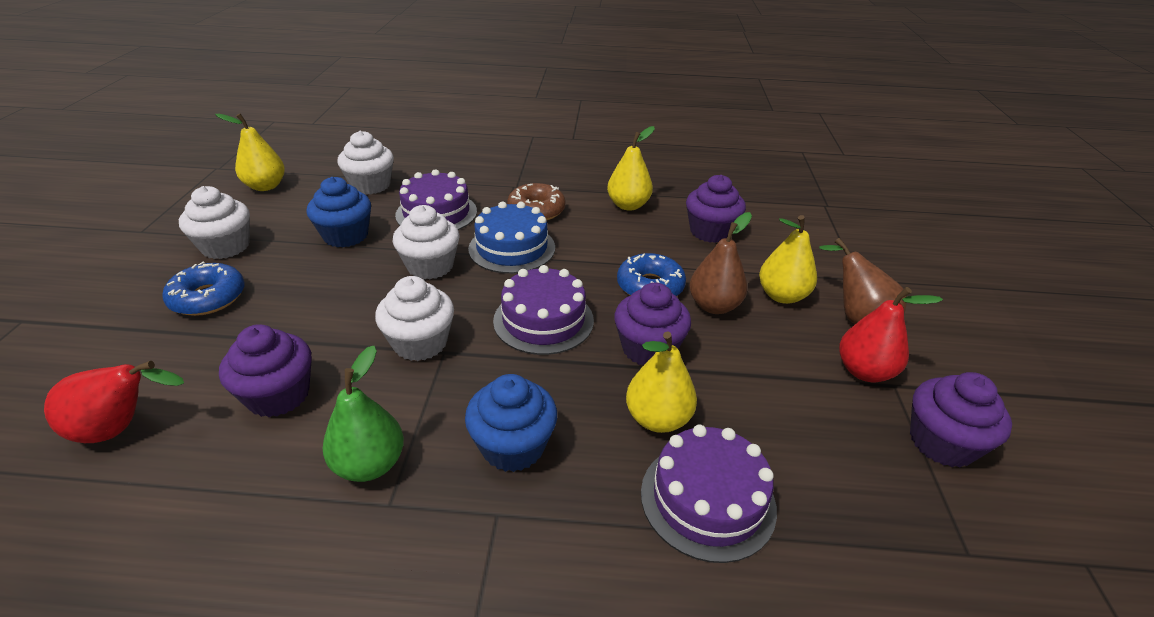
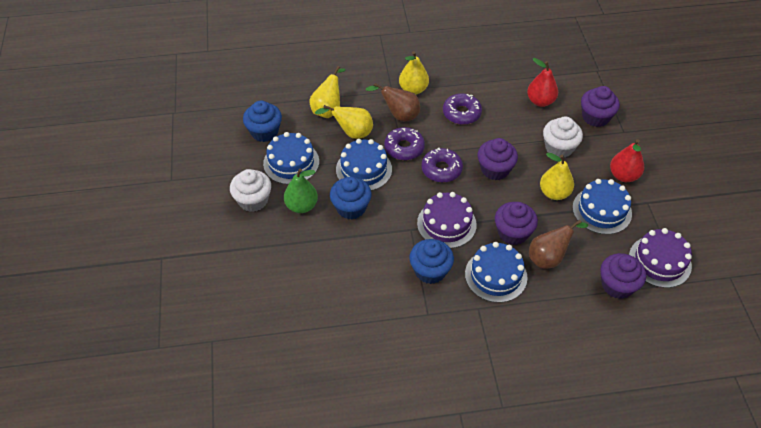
blue cake: 1 -> 4
blue cupcake: 2 -> 3
blue donut: 2 -> 0
brown donut: 1 -> 0
purple cake: 3 -> 2
purple donut: 0 -> 3
white cupcake: 4 -> 2

